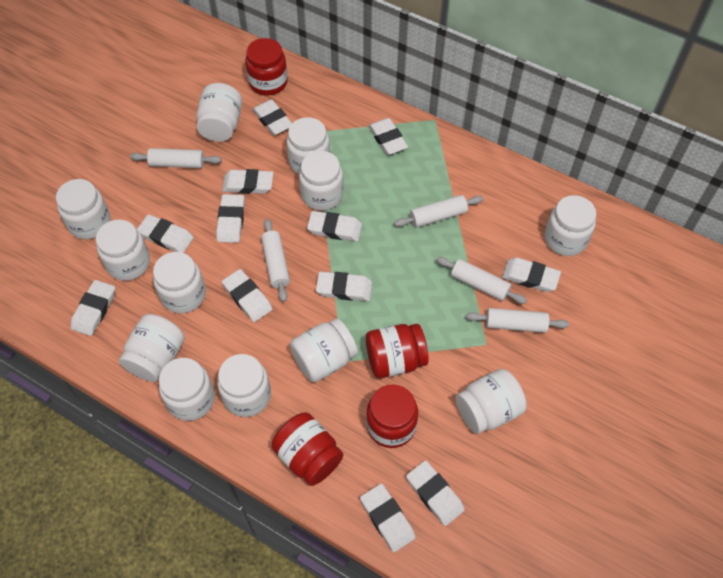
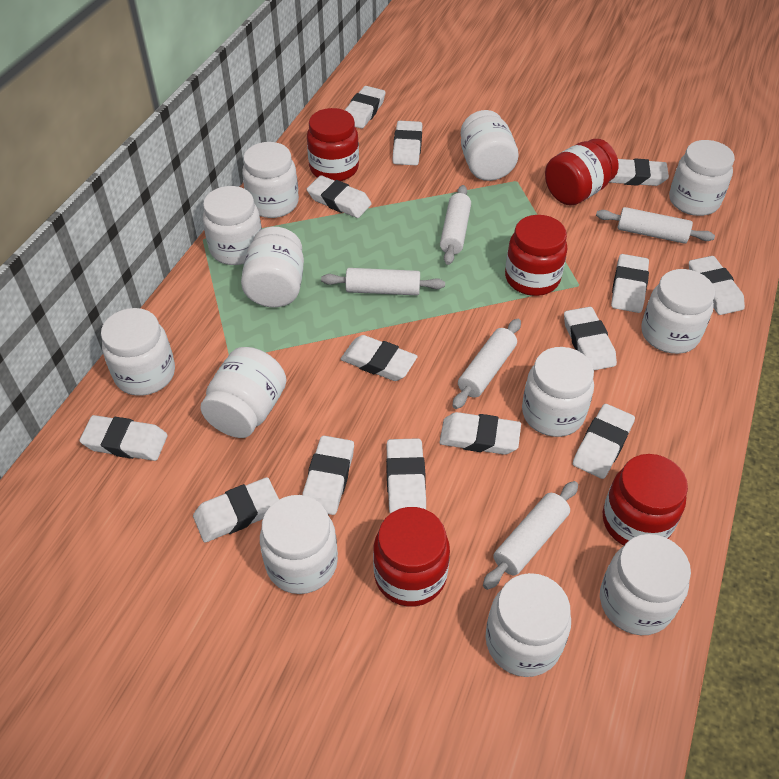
red jar: 4 -> 5
white eraser: 12 -> 14

